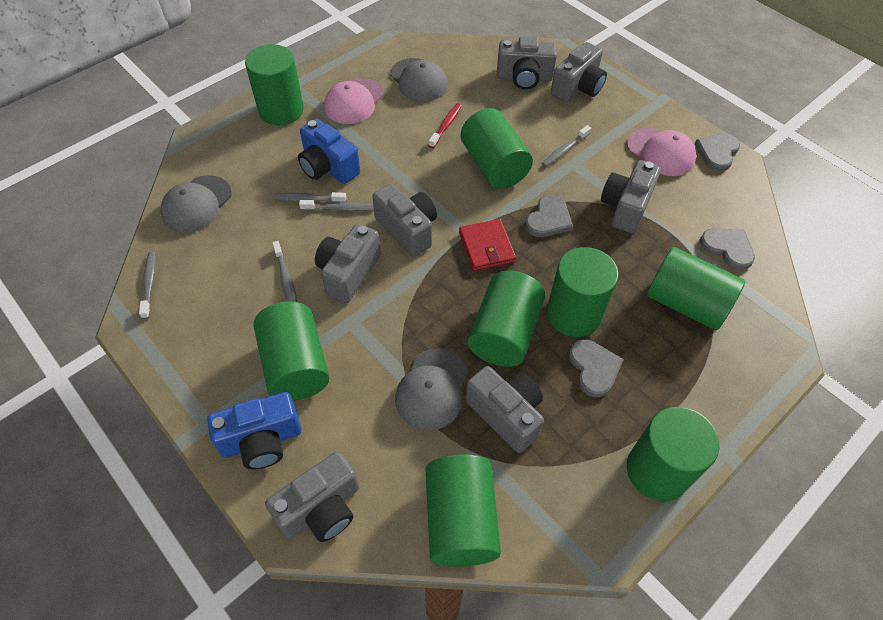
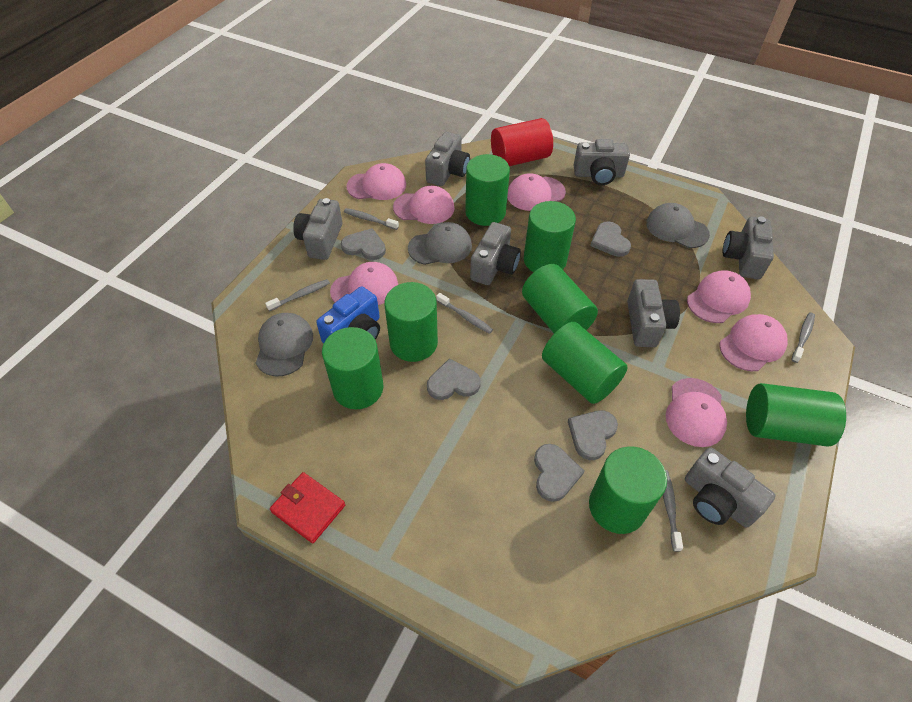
blue camera: 2 -> 1
grey heart: 4 -> 5
pink cap: 2 -> 7
red cylinder: 0 -> 1
red toothbrush: 1 -> 0

